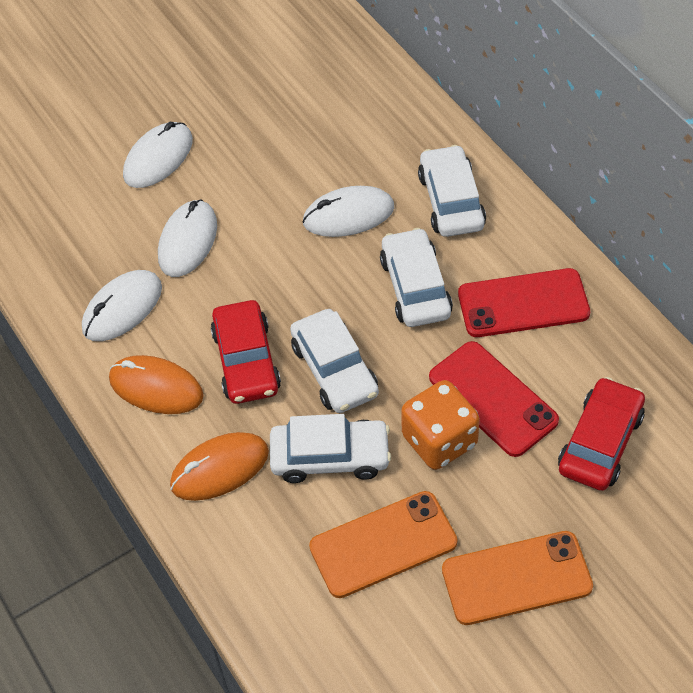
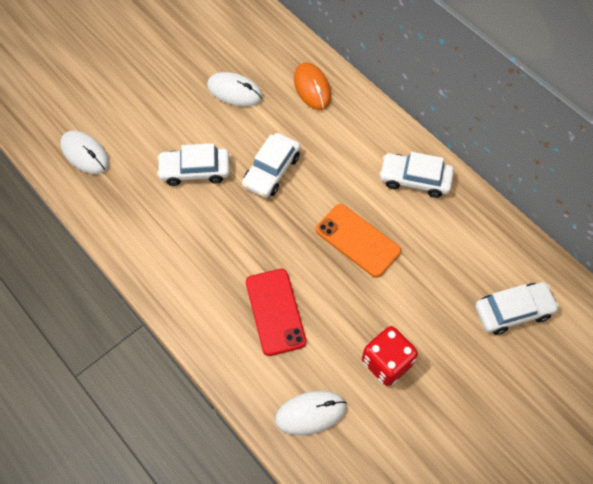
orange dice: 1 -> 0
orange mouse: 2 -> 1
orange phone: 2 -> 1
red car: 2 -> 0
red dice: 0 -> 1
red phone: 2 -> 1
white mouse: 4 -> 3

